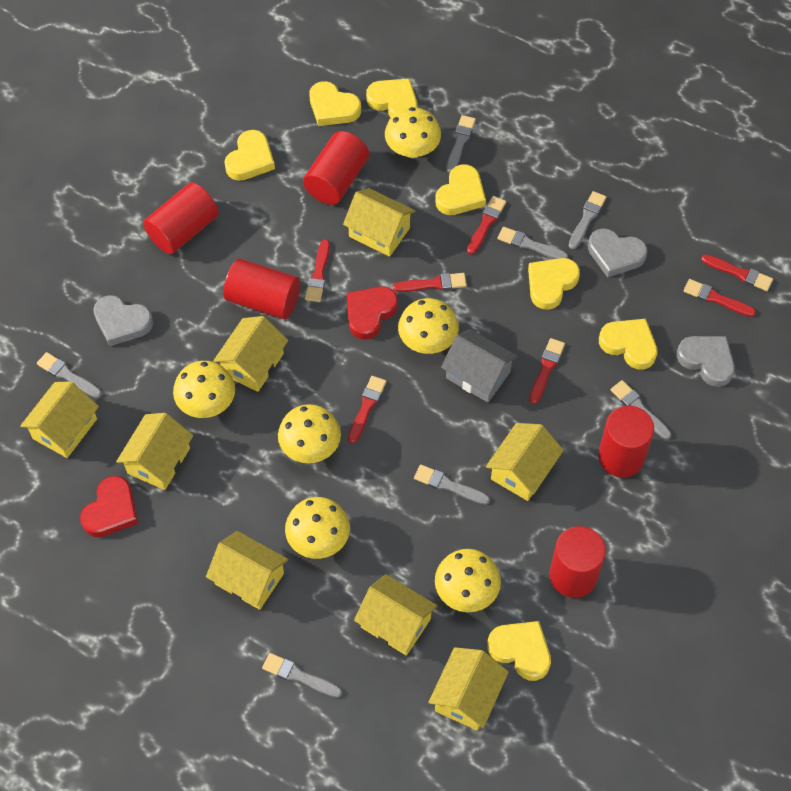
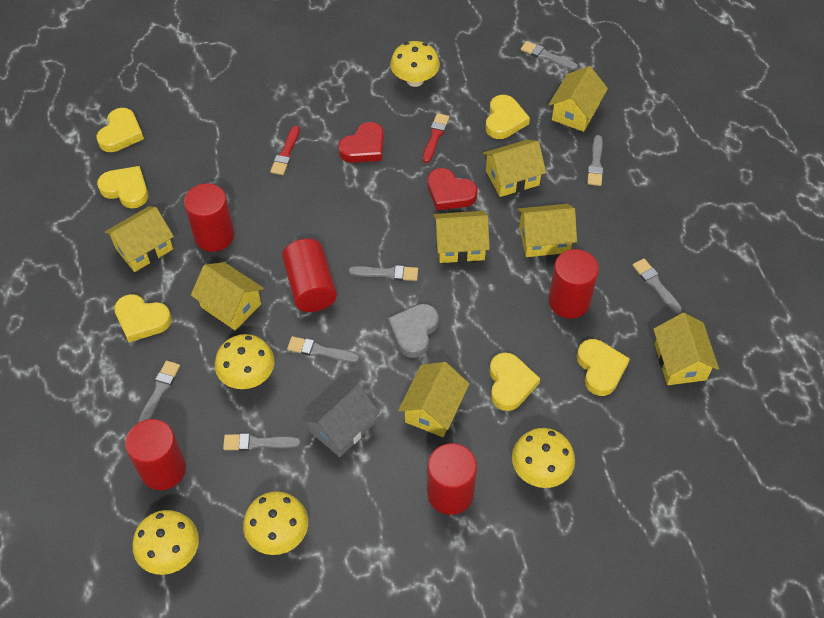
grey heart: 3 -> 1
red brush: 7 -> 2
yellow heart: 7 -> 6
yellow mushroom: 6 -> 5

